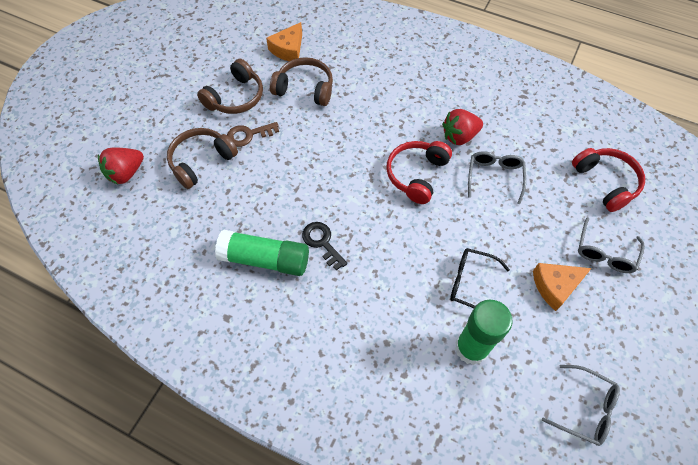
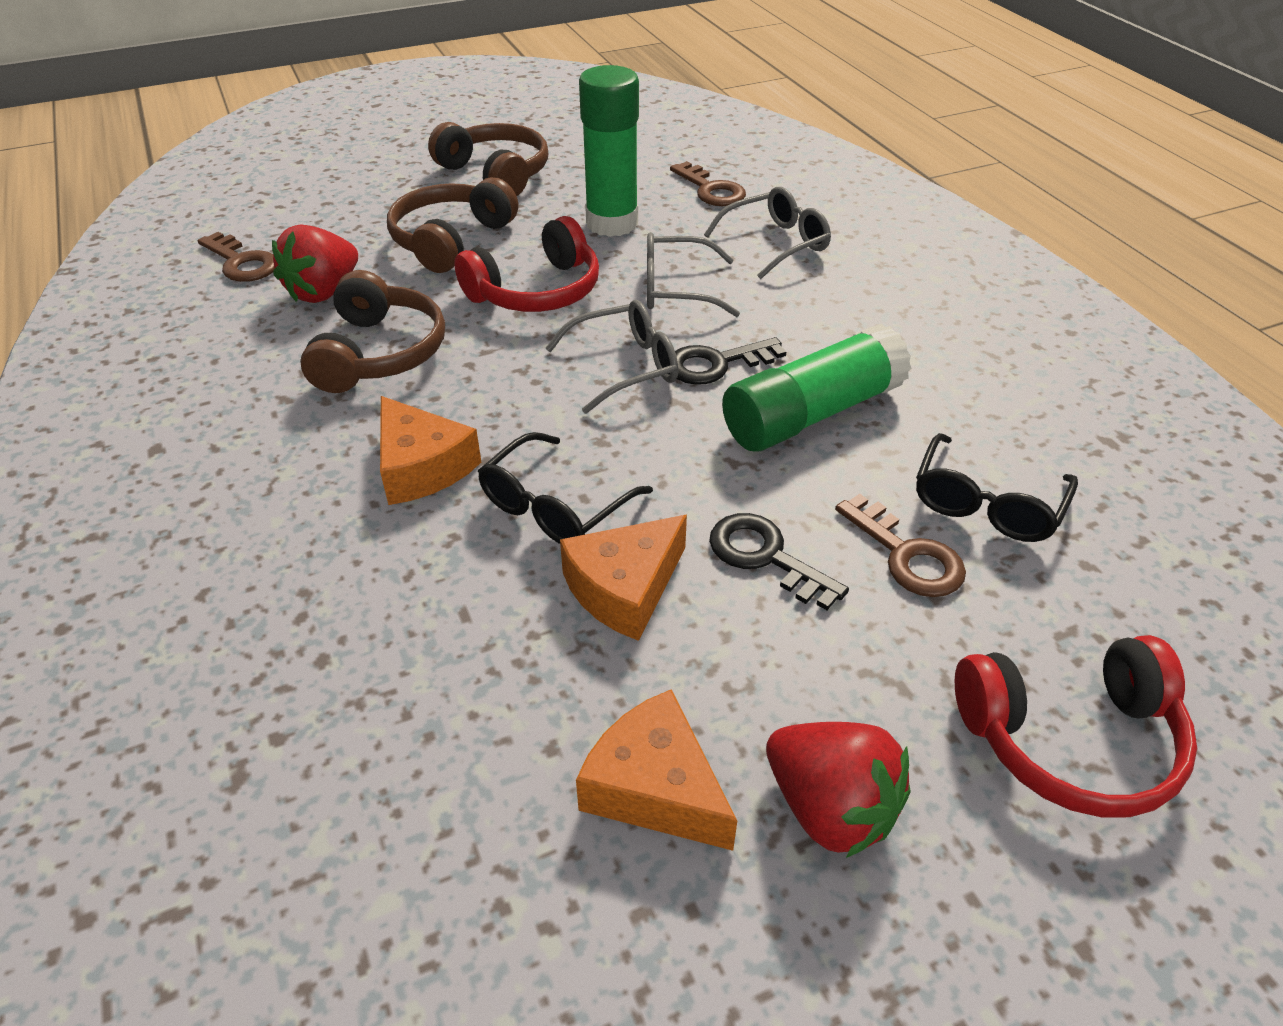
black glasses: 1 -> 2
black key: 1 -> 2
brown key: 1 -> 3
orange cheese: 2 -> 3

